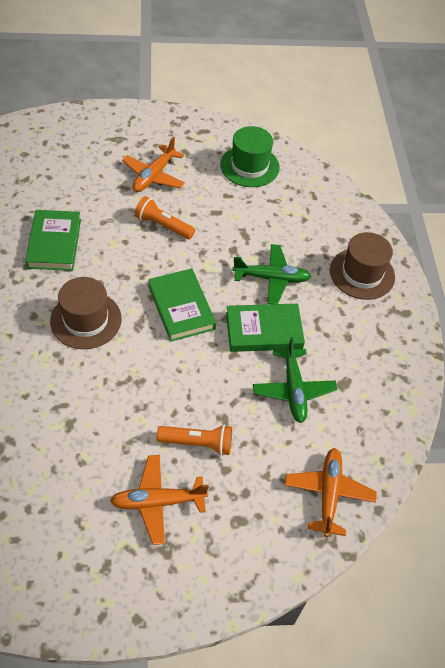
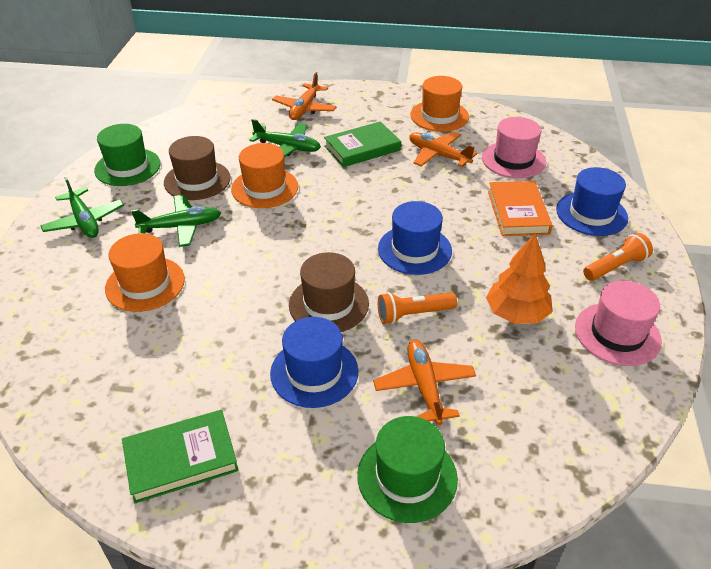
blue hat: 0 -> 3
green book: 3 -> 2
green hat: 1 -> 2
green plane: 2 -> 3
orange book: 0 -> 1
orange hat: 0 -> 3
orange tree: 0 -> 1
pink hat: 0 -> 2

